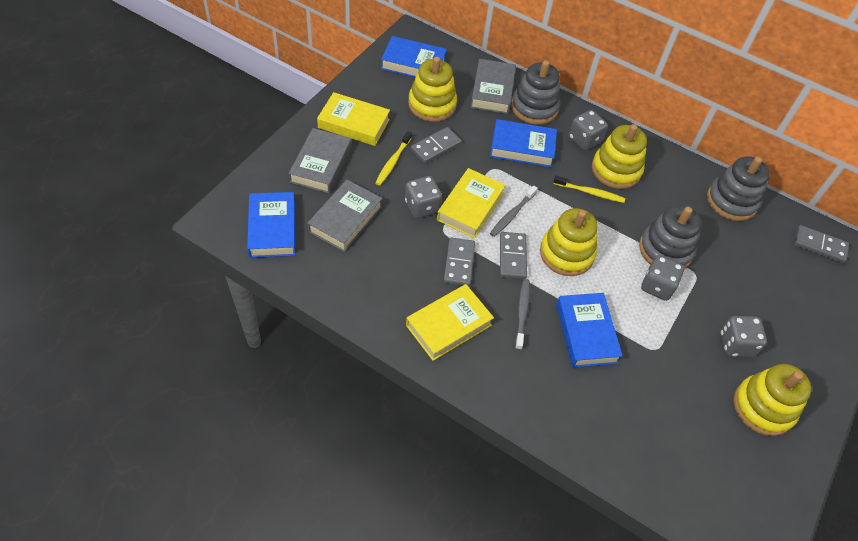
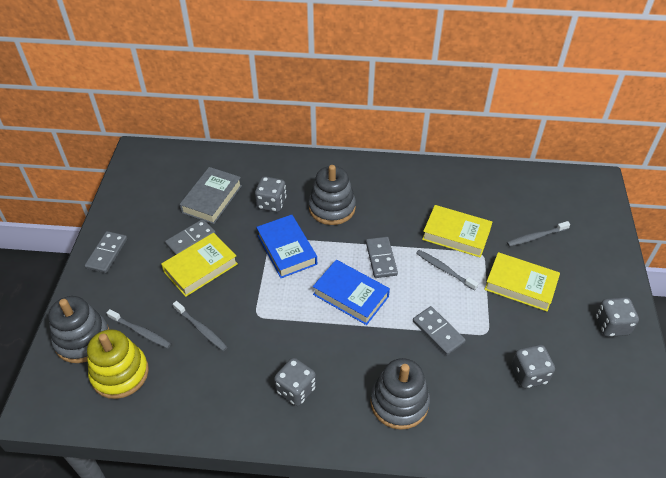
blue book: 4 -> 2
grey book: 3 -> 1
grey toothbrush: 2 -> 4
yellow stacking toy: 4 -> 1
yellow toothbrush: 2 -> 0

